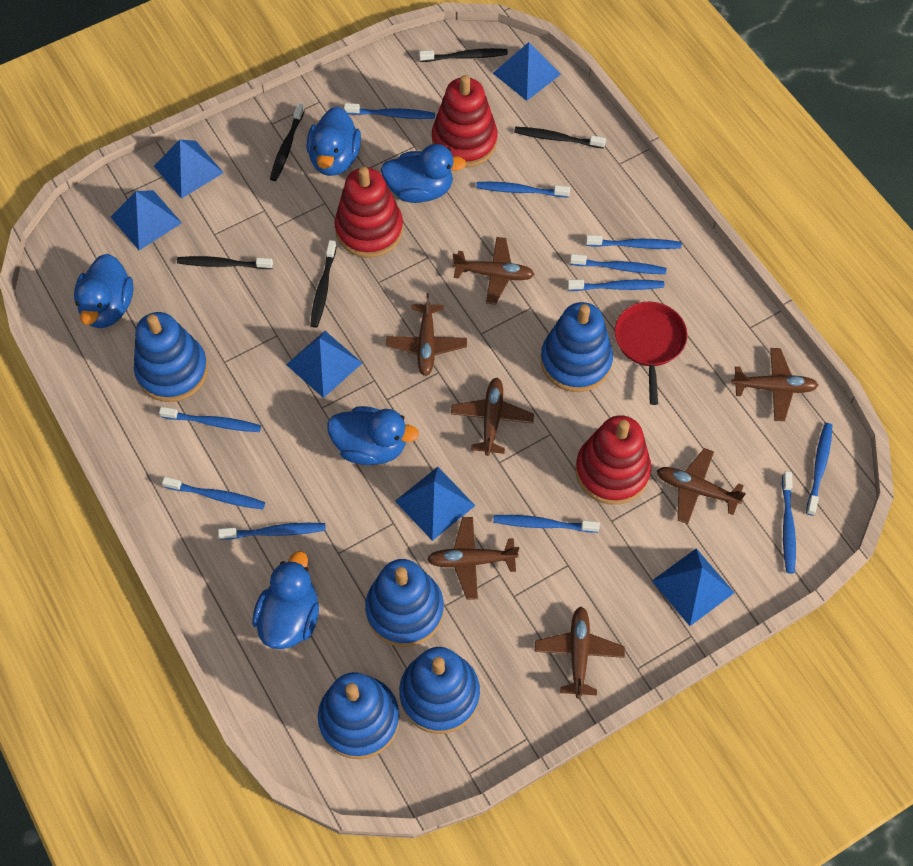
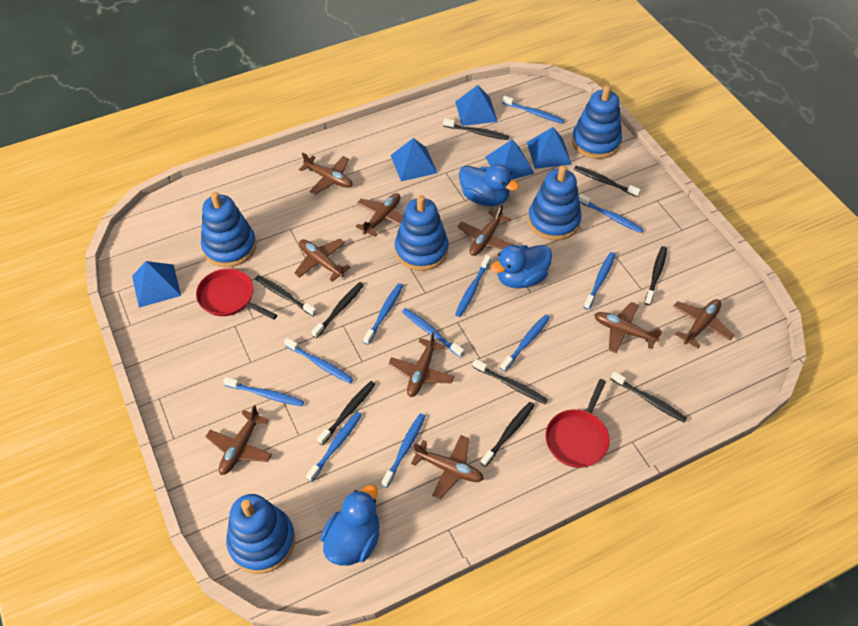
black toothbrush: 5 -> 9
blue duck: 5 -> 3
blue pyramid: 6 -> 5
brown plane: 7 -> 9
red pan: 1 -> 2
red stacking toy: 3 -> 0

